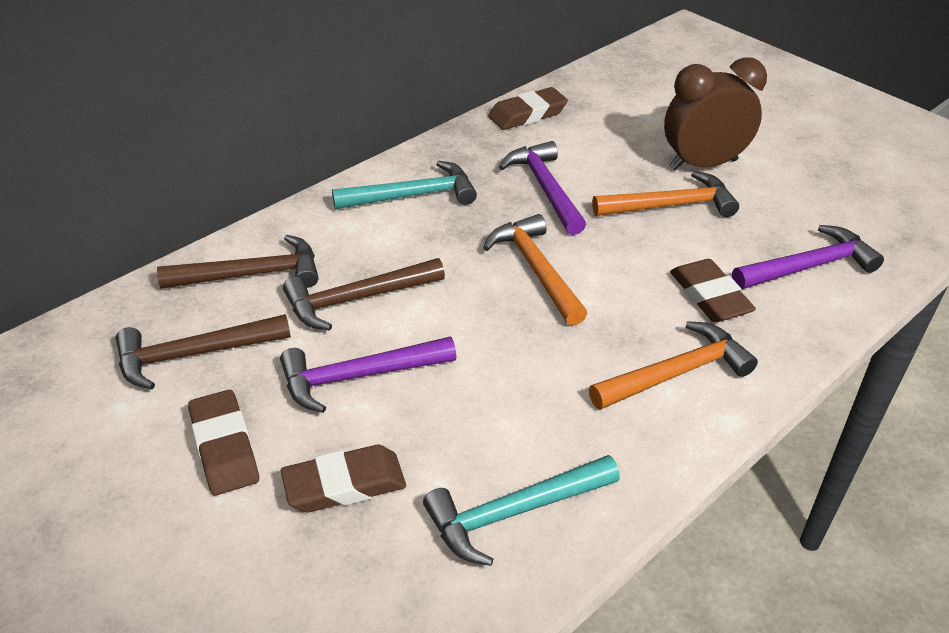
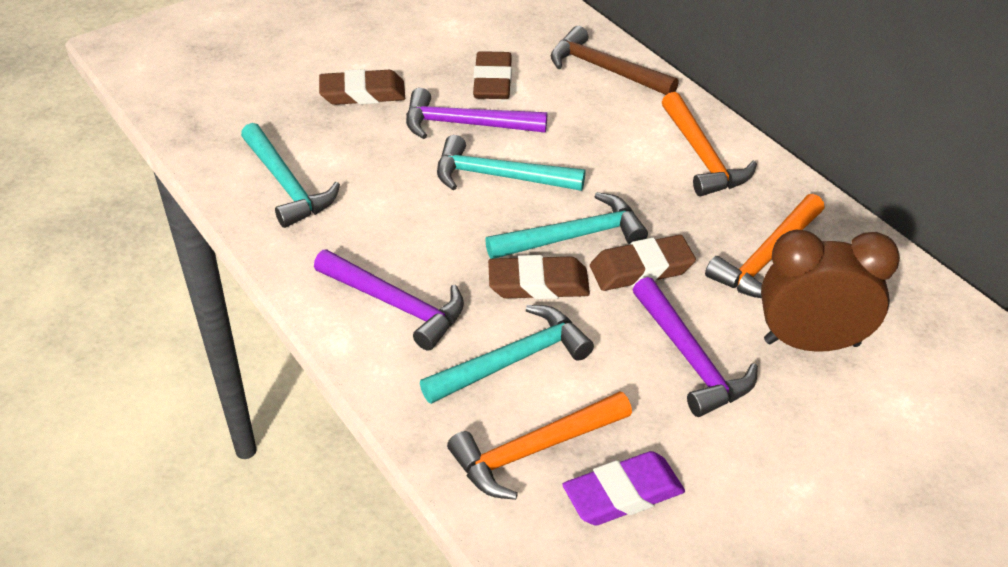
brown hammer: 3 -> 1
purple eraser: 0 -> 1
turquoise hammer: 2 -> 4

